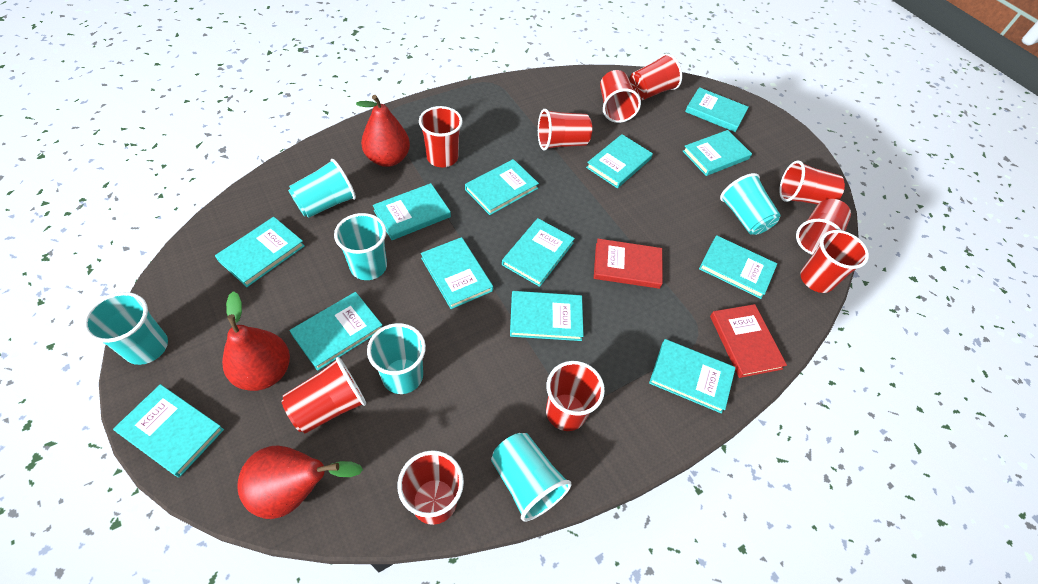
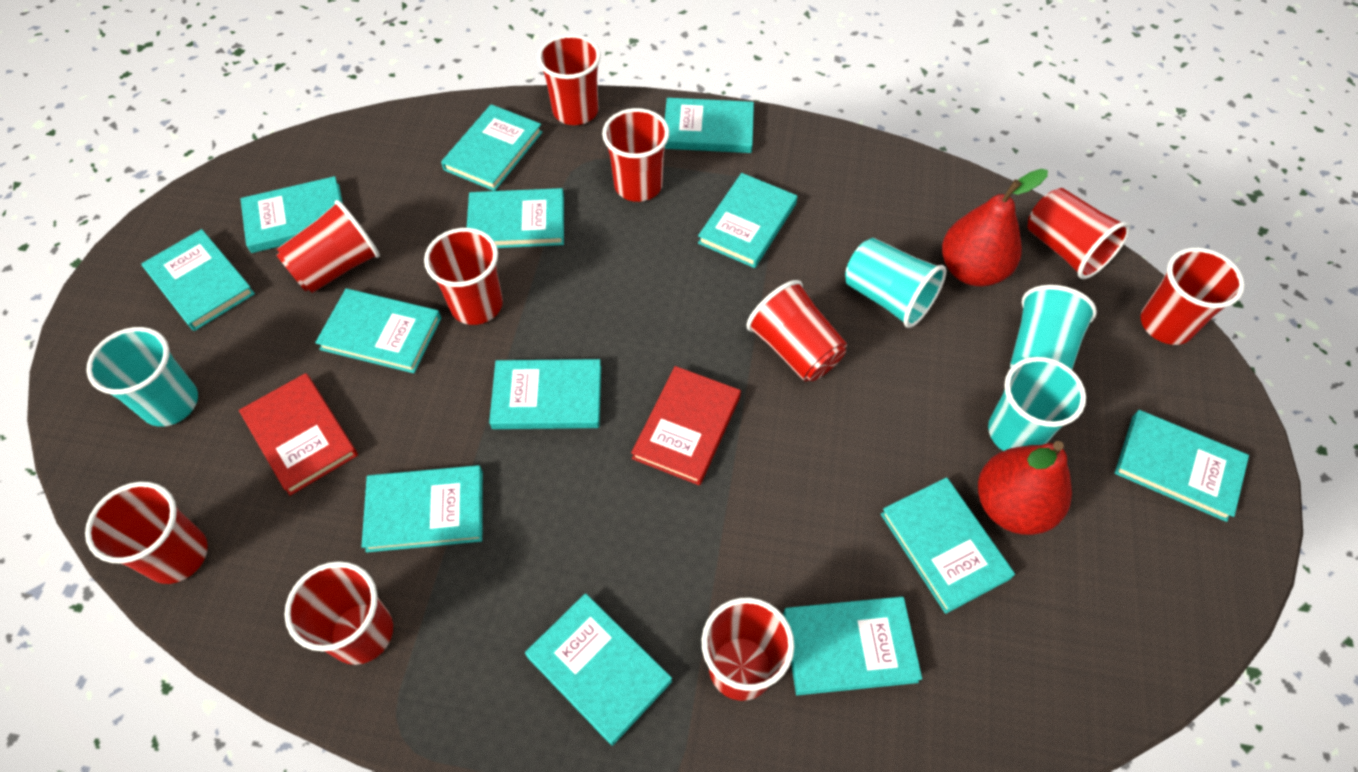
red pear: 3 -> 2
turquoise cup: 6 -> 4

